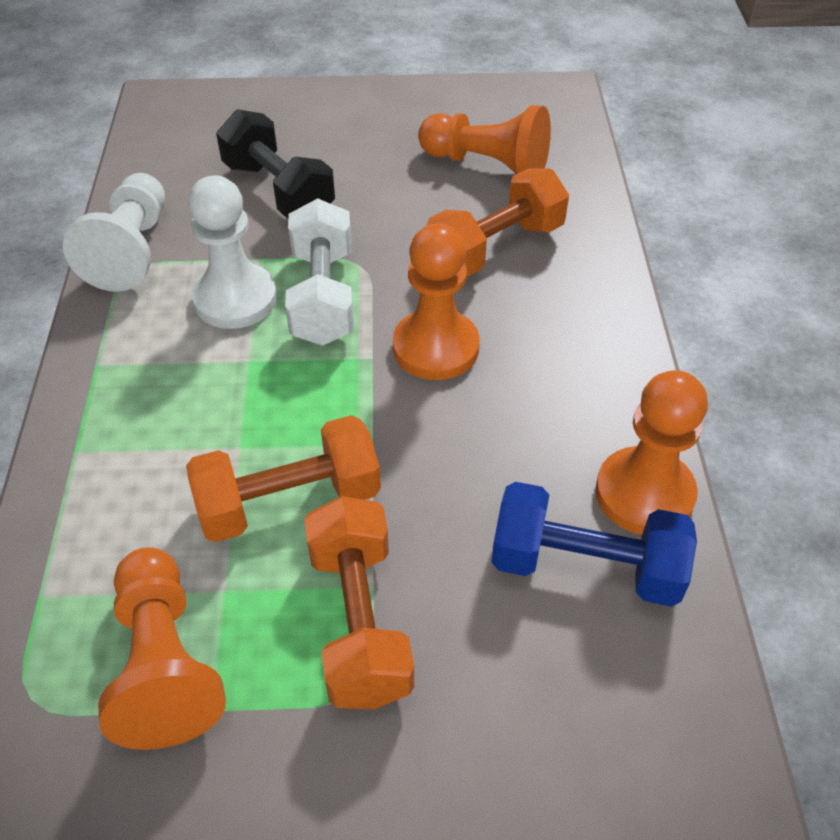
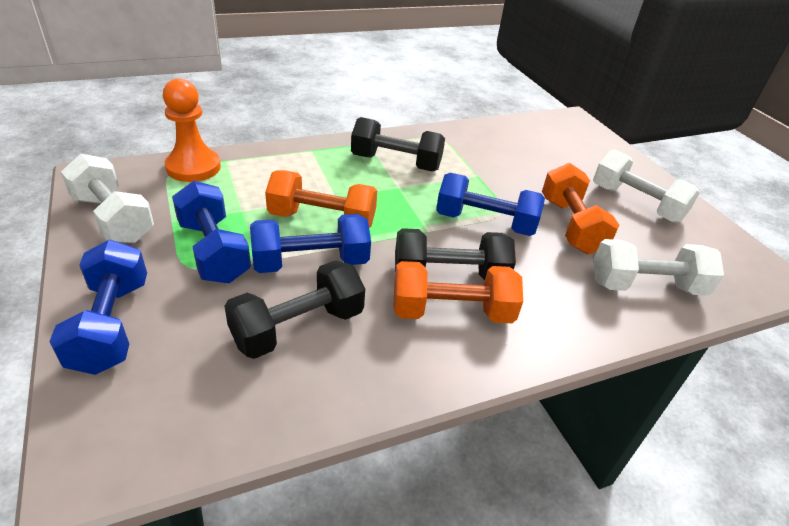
black dumbbell: 1 -> 3
blue dumbbell: 1 -> 4
orange pawn: 4 -> 1
white dumbbell: 1 -> 3
white pawn: 2 -> 0

